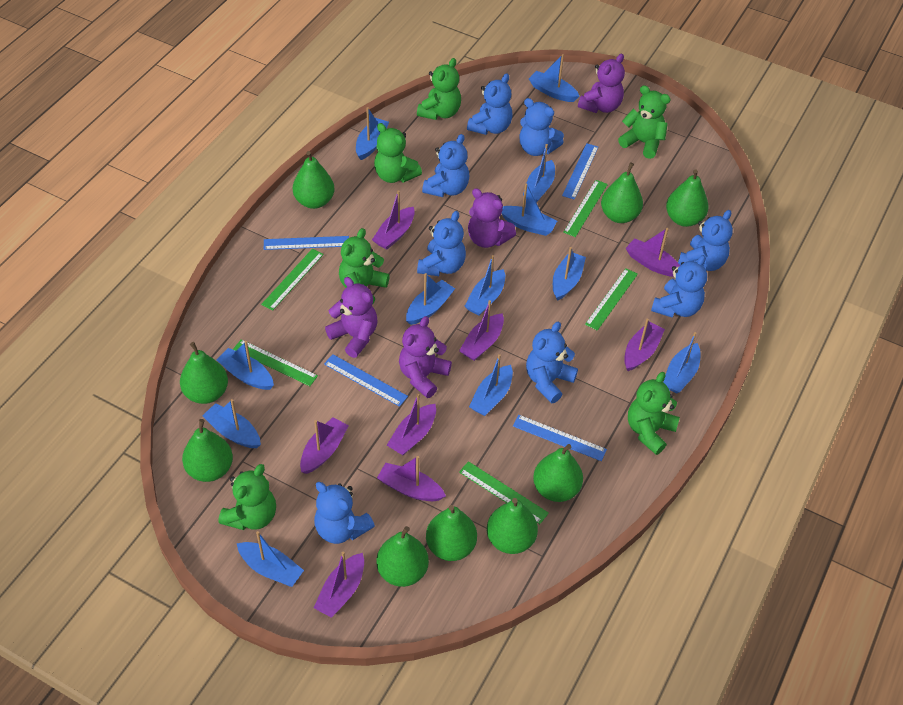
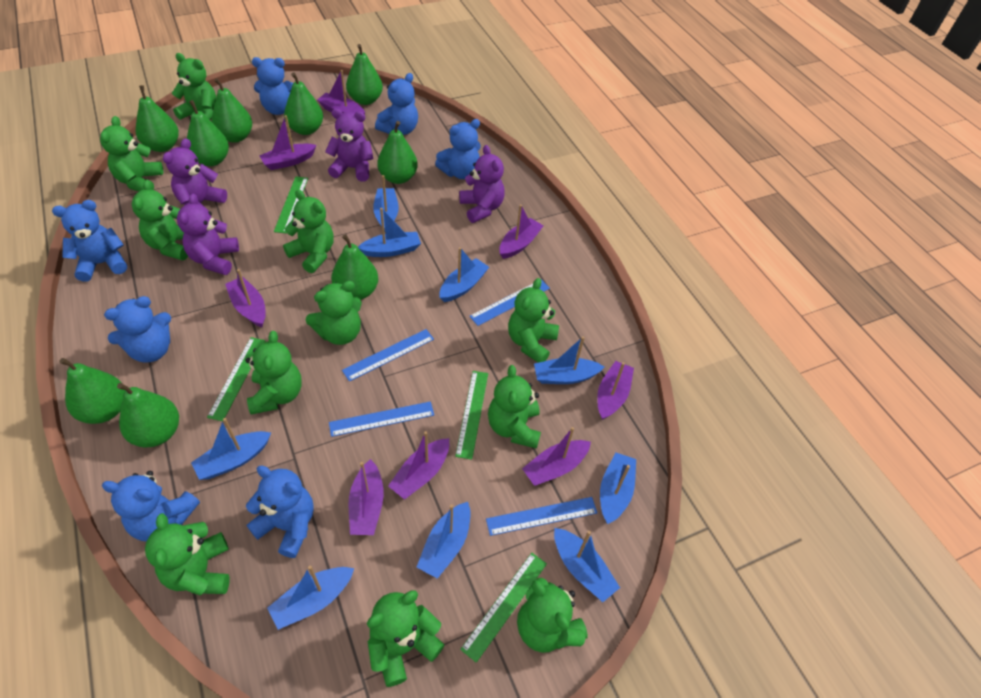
blue boat: 12 -> 9
blue teddy bear: 8 -> 7
green ruler: 5 -> 4
green teddy bear: 6 -> 11

